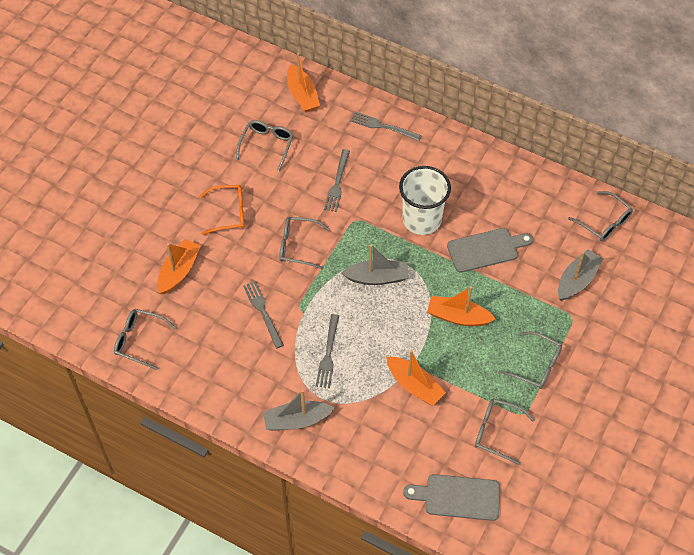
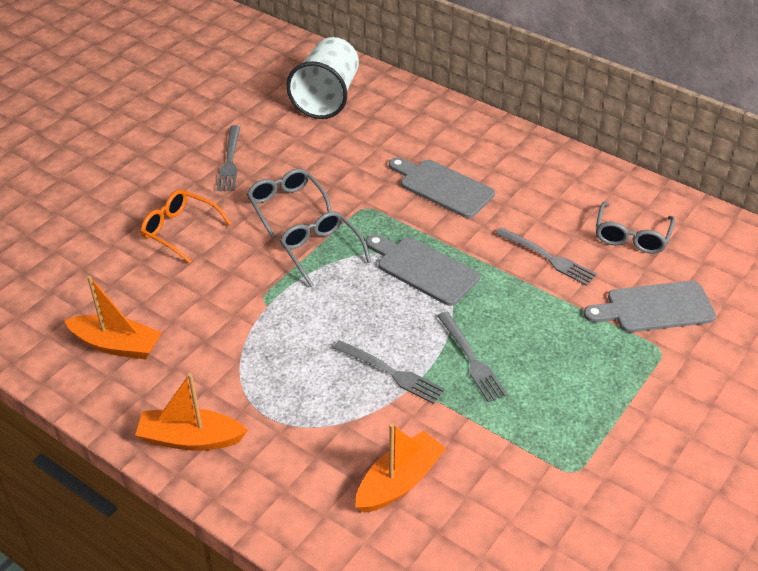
grey boat: 3 -> 0
grey cutting board: 2 -> 3
grey glasses: 6 -> 3
orange boat: 4 -> 3

